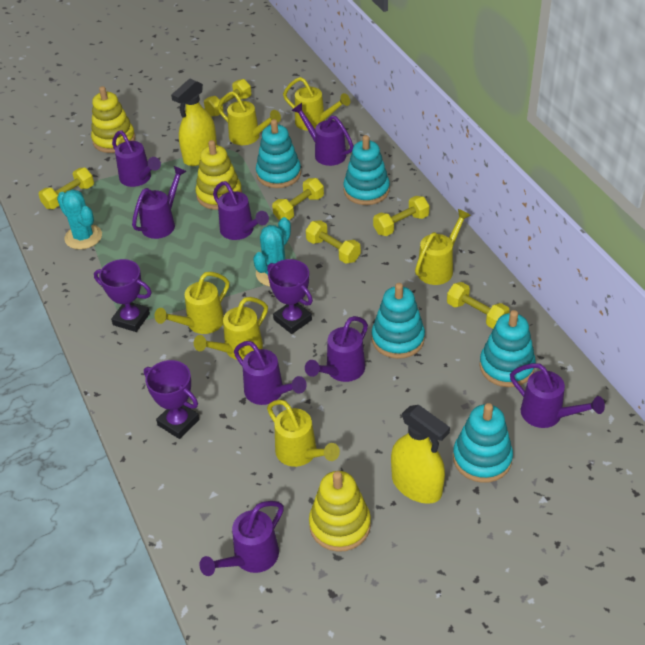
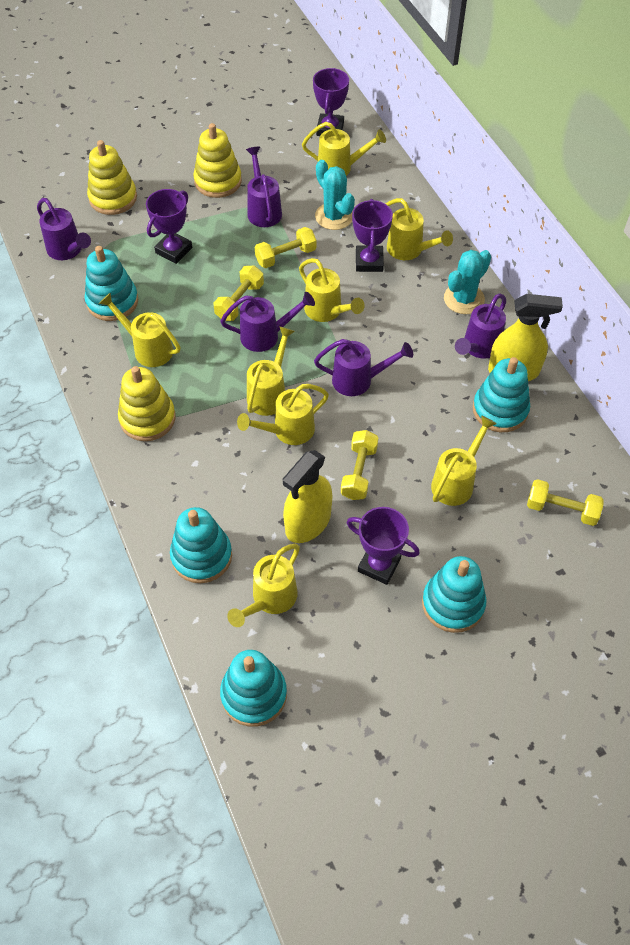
purple trophy: 3 -> 4
purple watering can: 8 -> 5
yellow dumbbell: 6 -> 4
yellow watering can: 6 -> 8

